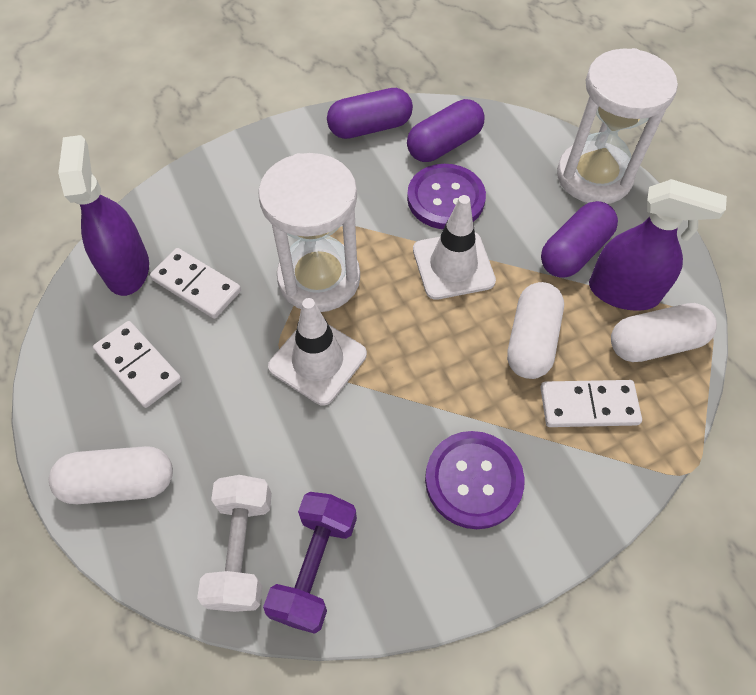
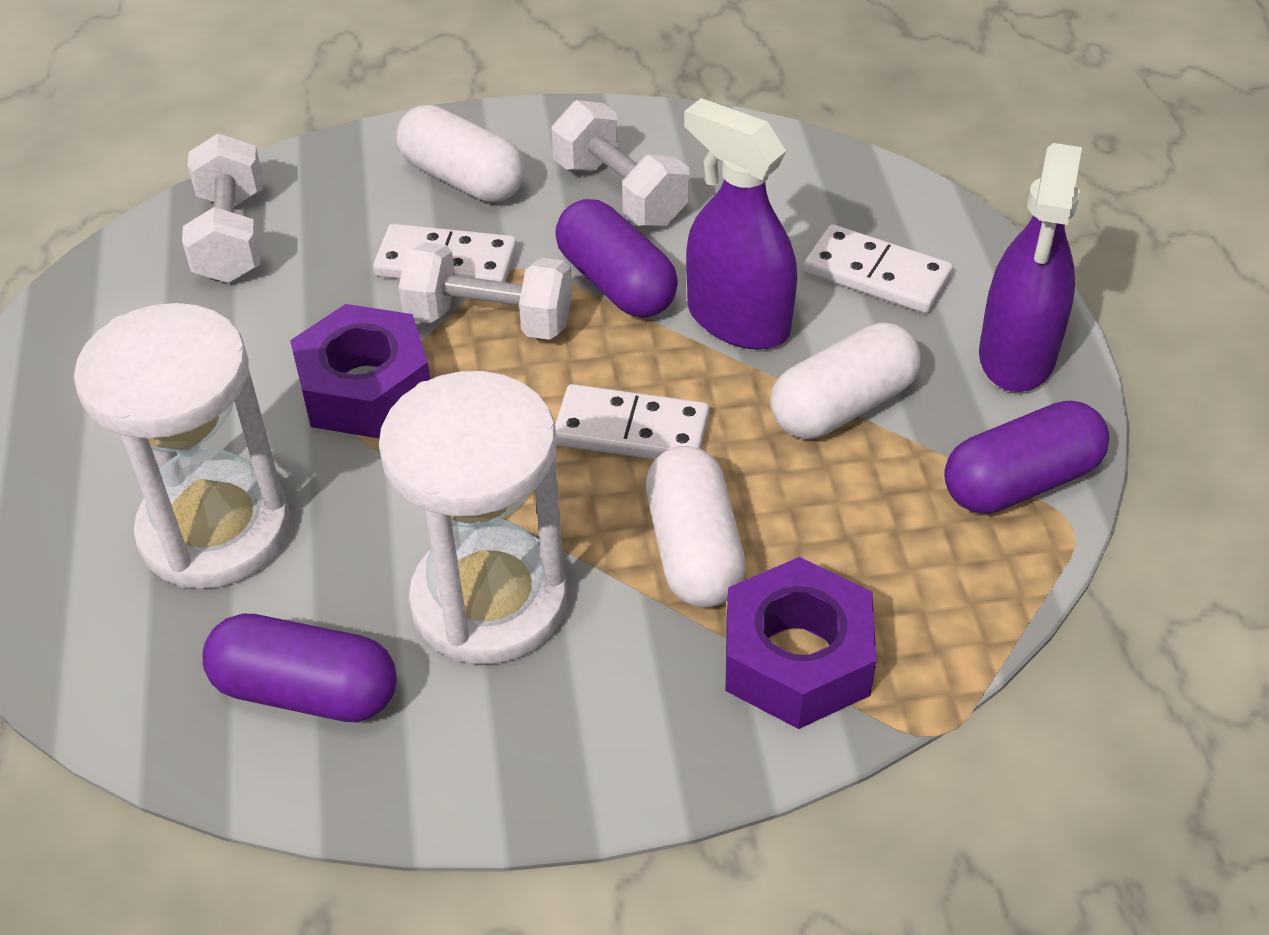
purple button: 2 -> 0
purple dumbbell: 1 -> 0
purple nut: 0 -> 2
white dumbbell: 1 -> 3
white traffic cone: 2 -> 0

